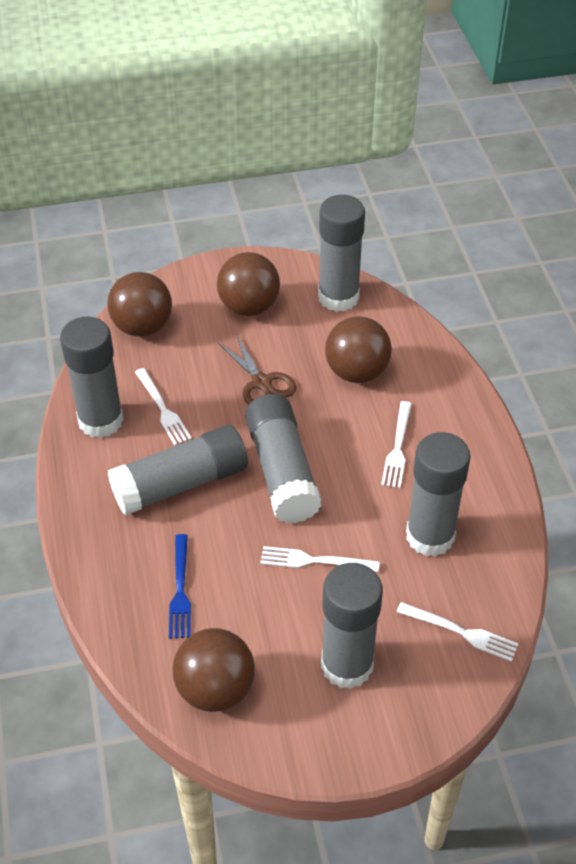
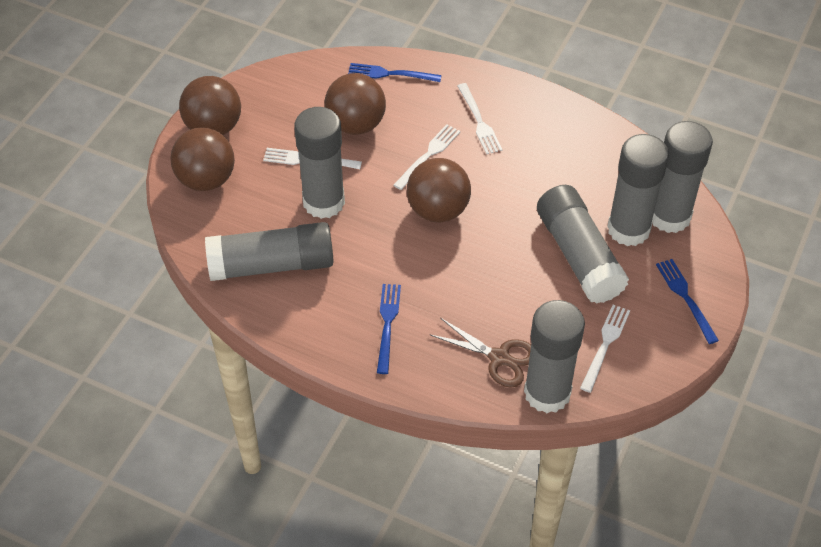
blue fork: 1 -> 3

